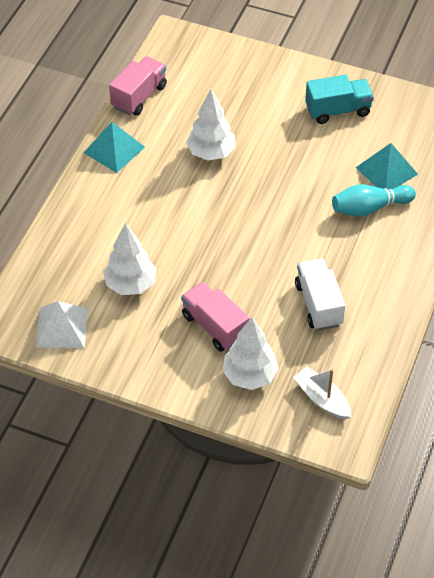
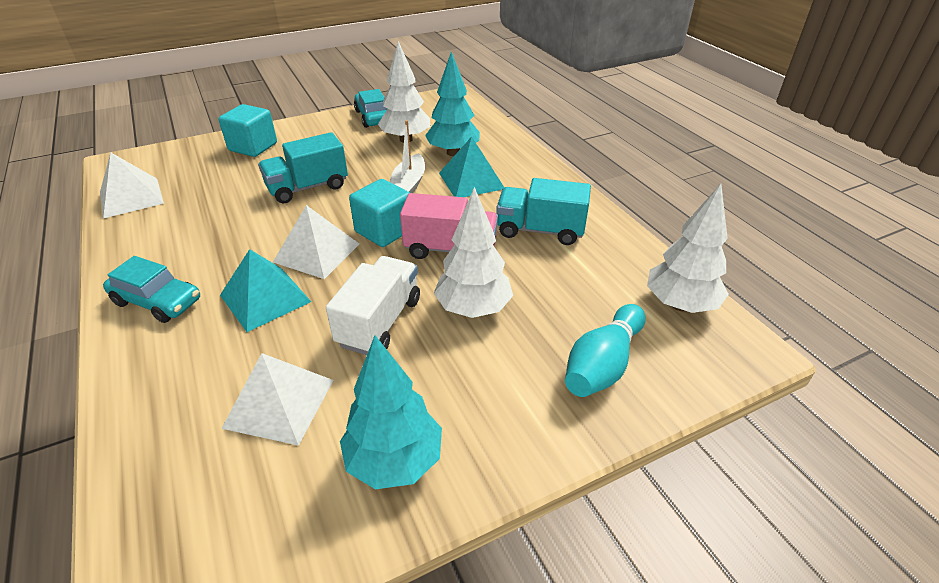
pink truck: 2 -> 1
turquoise car: 0 -> 2
turquoise cube: 0 -> 2
turquoise tree: 0 -> 2
turquoise truck: 1 -> 2
white pyramid: 1 -> 3

